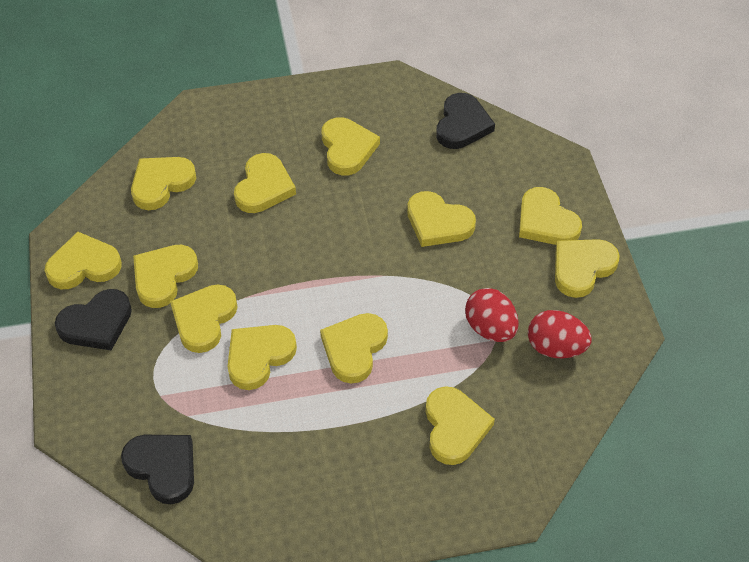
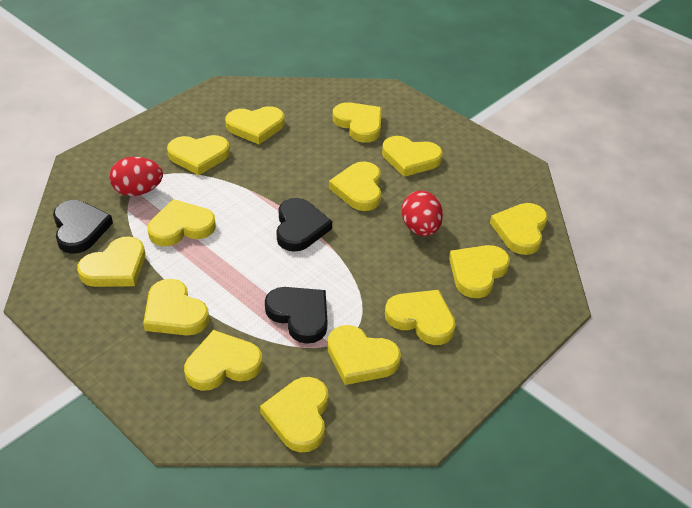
yellow heart: 12 -> 14

